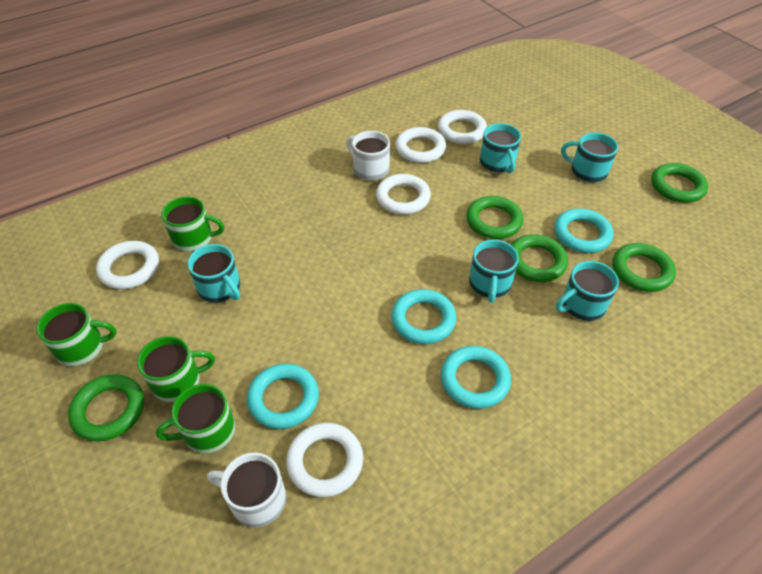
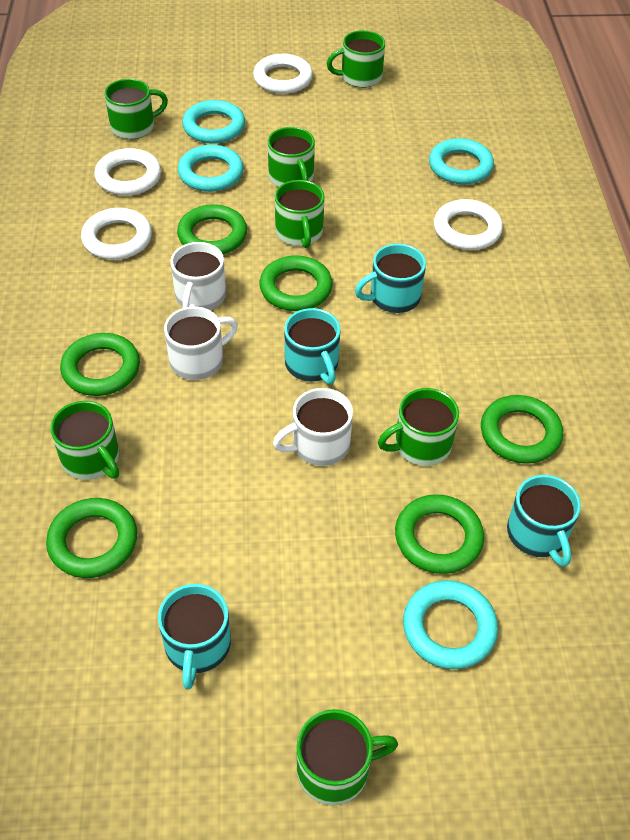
green mug: 4 -> 7
green ring: 5 -> 6
turquoise mug: 5 -> 4
white mug: 2 -> 3
white ring: 5 -> 4

